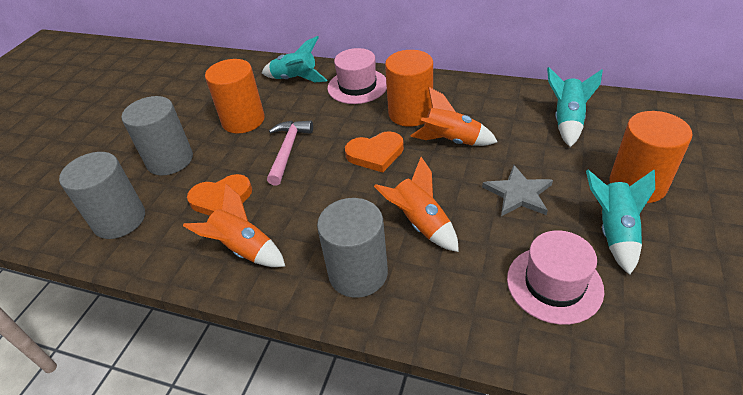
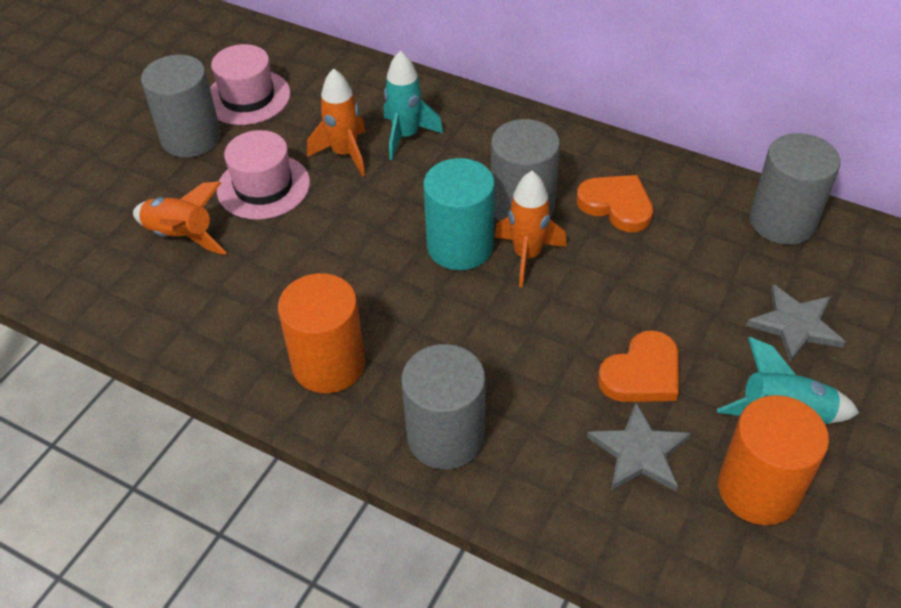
grey cylinder: 3 -> 4
grey star: 1 -> 2
orange cylinder: 3 -> 2
pink hammer: 1 -> 0
turquoise cylinder: 0 -> 1
turquoise rocket: 3 -> 2

